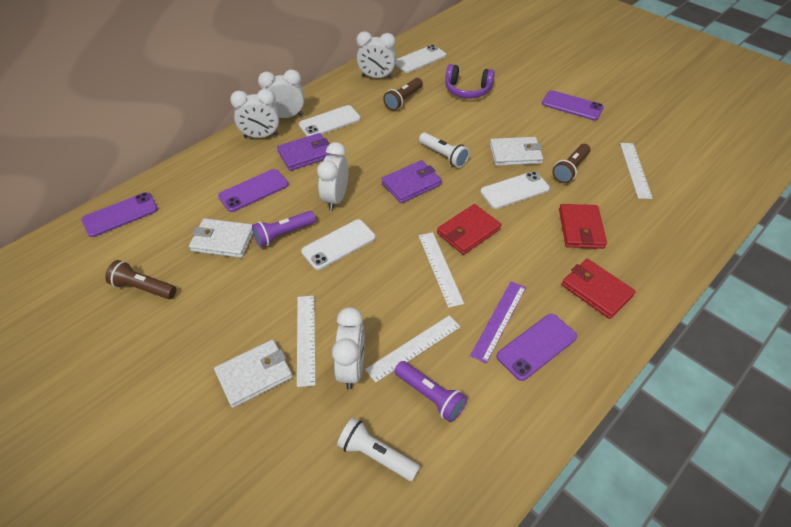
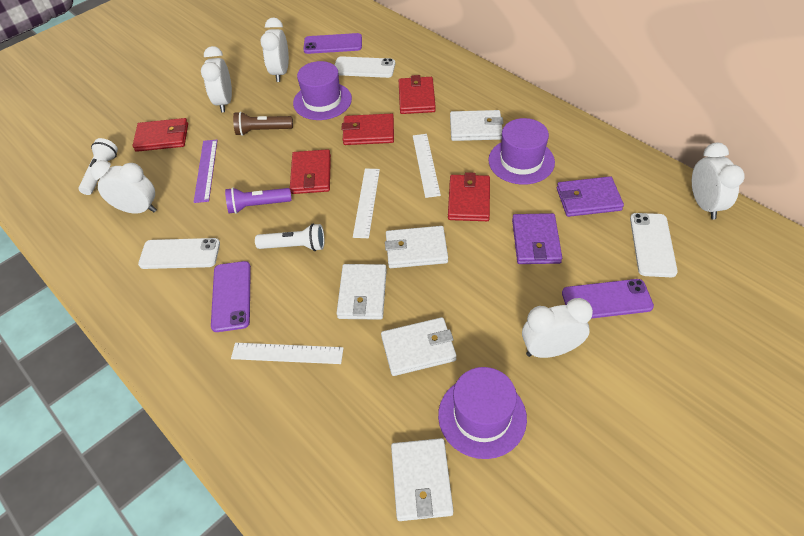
brown flashlight: 3 -> 1
purple flashlight: 2 -> 1
purple hat: 0 -> 3
purple headphones: 1 -> 0
purple phone: 4 -> 3
red wallet: 3 -> 5
white phone: 4 -> 3
white ruler: 4 -> 3
white wallet: 3 -> 5

